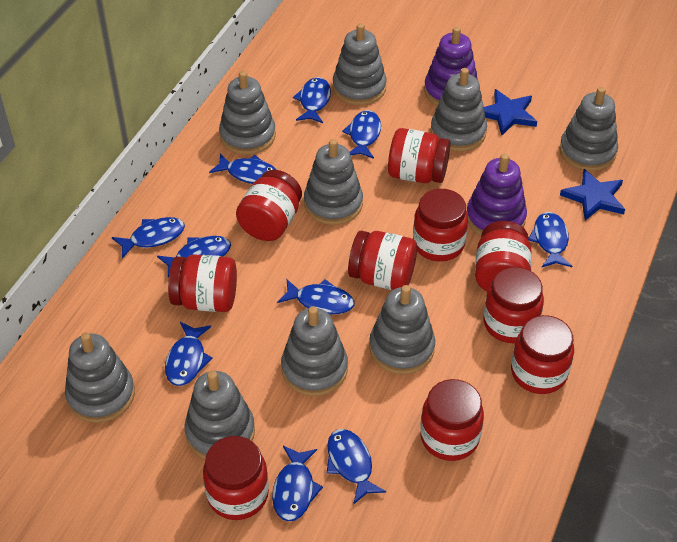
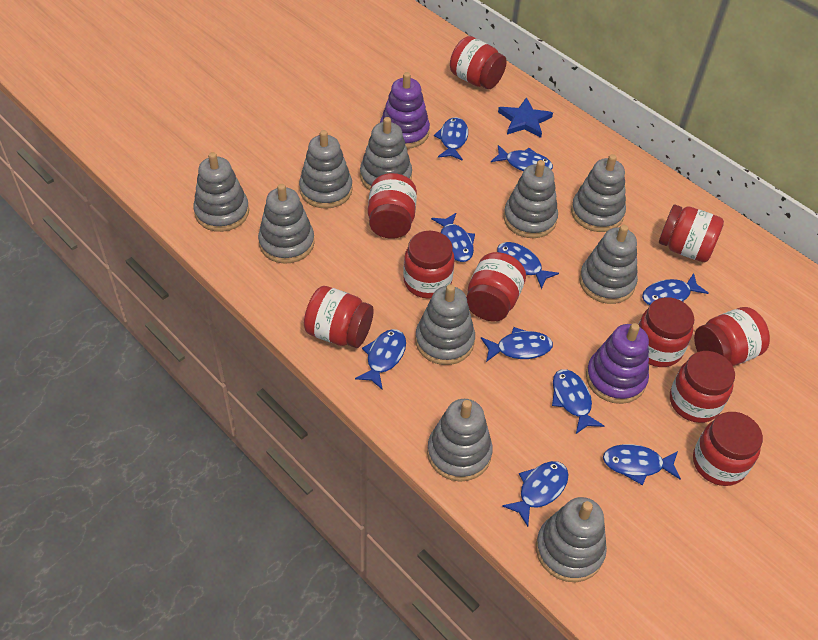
blue star: 2 -> 1
grey stacking toy: 9 -> 10

